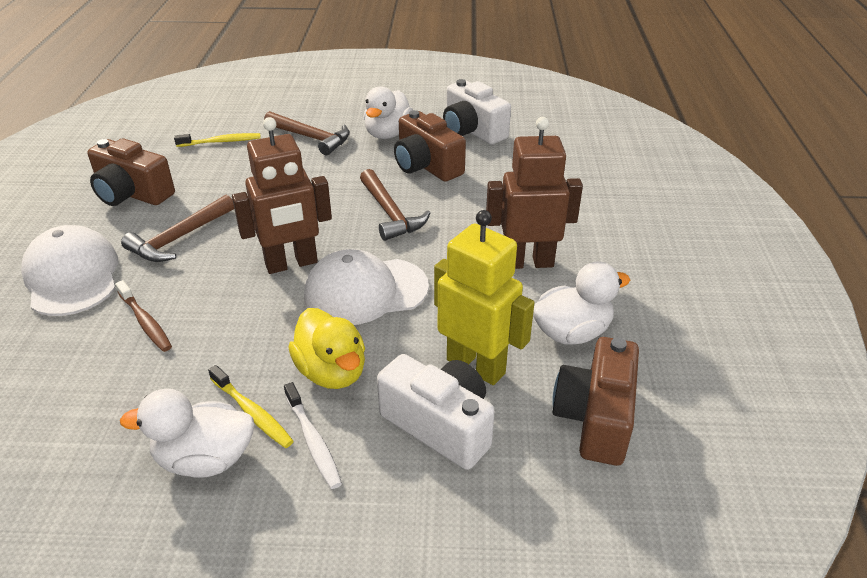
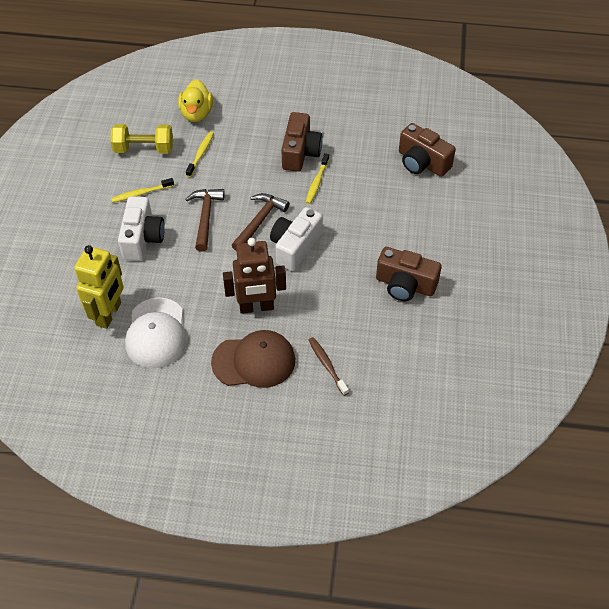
brown cap: 0 -> 1
brown hammer: 3 -> 2
brown robot: 2 -> 1
white cap: 2 -> 1
white duck: 3 -> 0
white toothbrush: 1 -> 0
yellow dumbbell: 0 -> 1
yellow toothbrush: 2 -> 3

